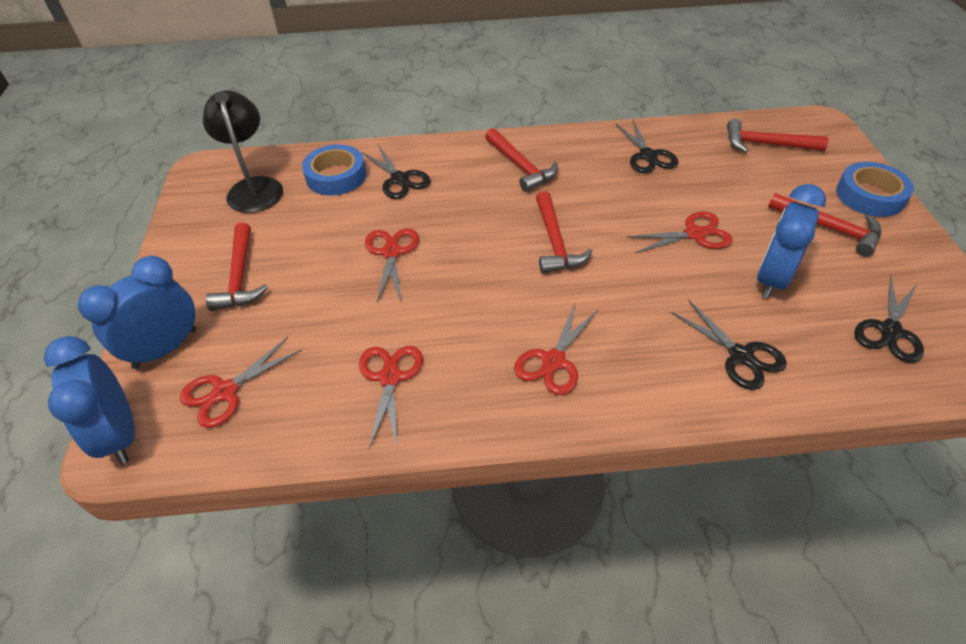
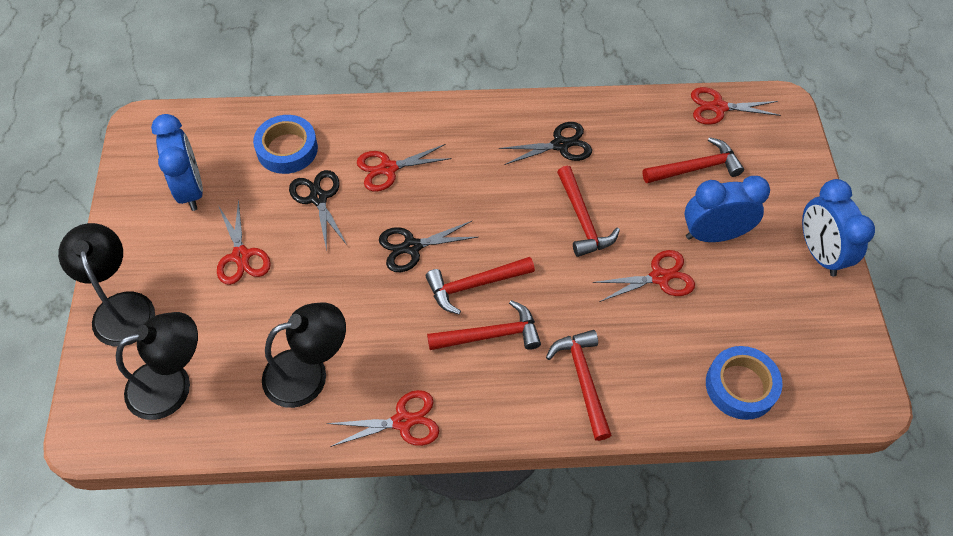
black lamp: 1 -> 3
black scissors: 4 -> 3

